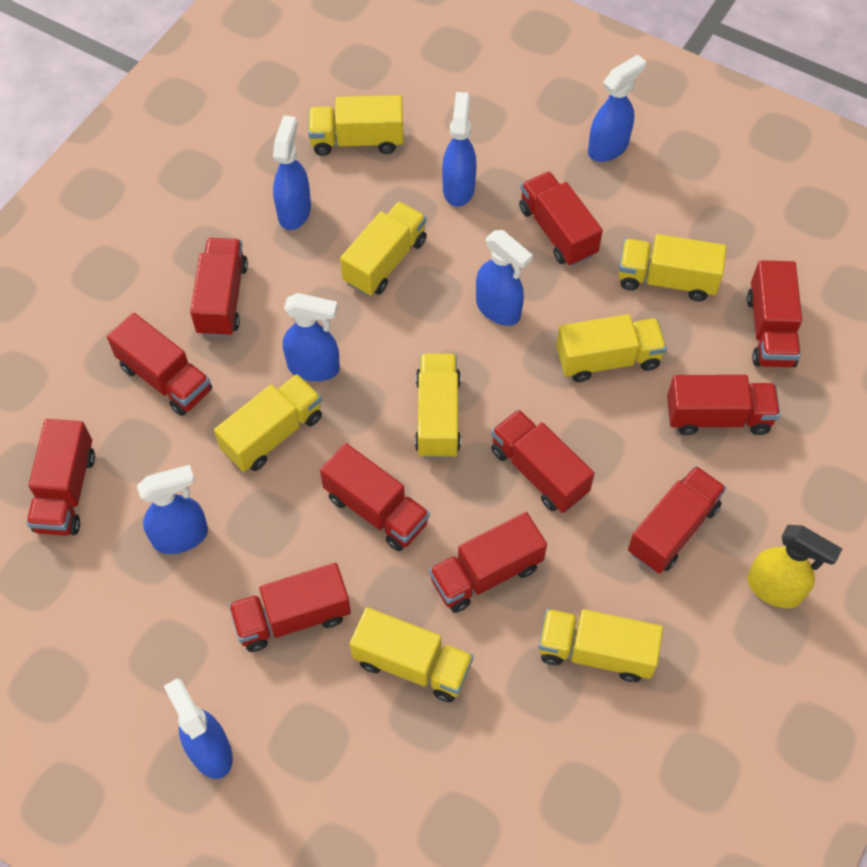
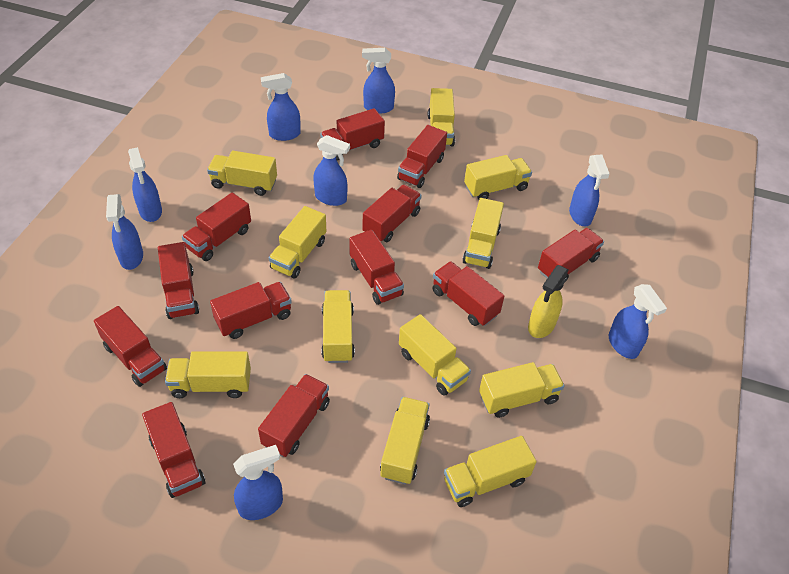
blue spray bottle: 7 -> 8
red truck: 11 -> 12
yellow truck: 8 -> 11

